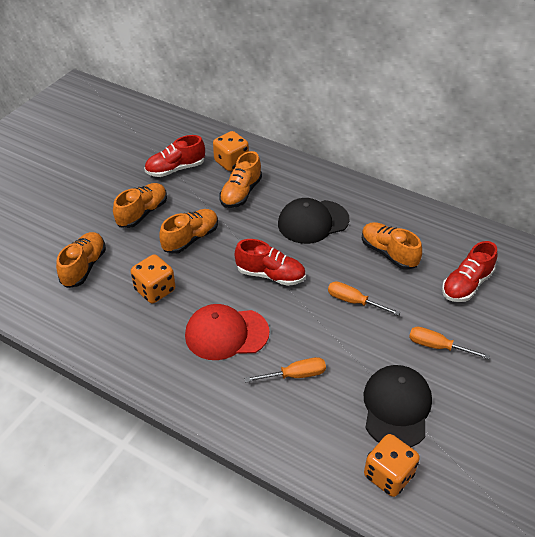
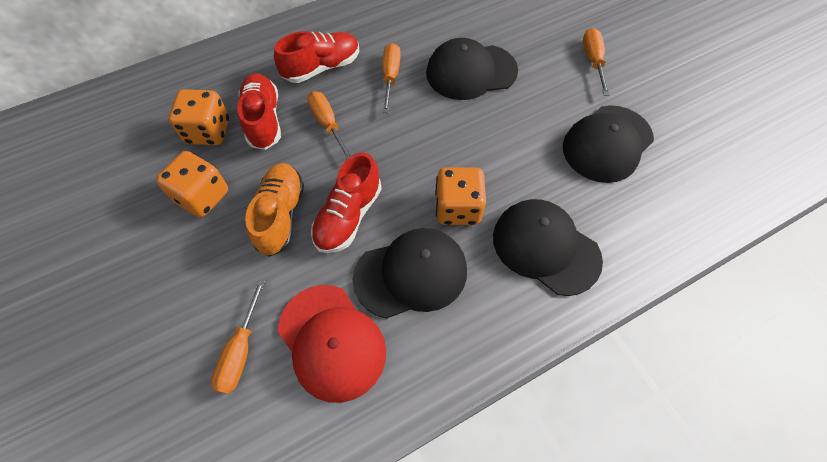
black cap: 2 -> 4
orange screwdriver: 3 -> 4
orange shoe: 5 -> 1

